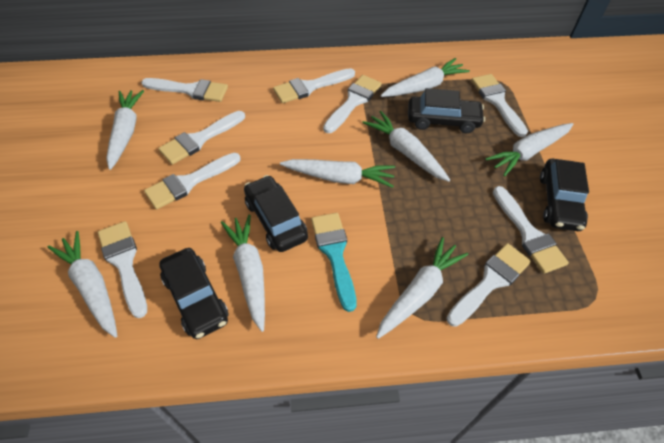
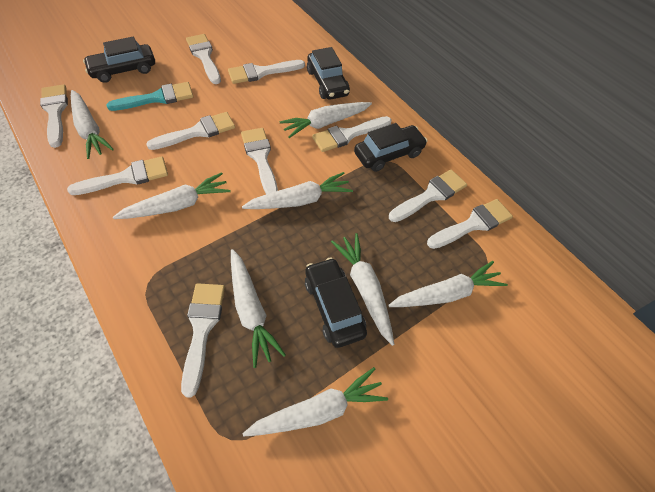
white brush: 9 -> 10

